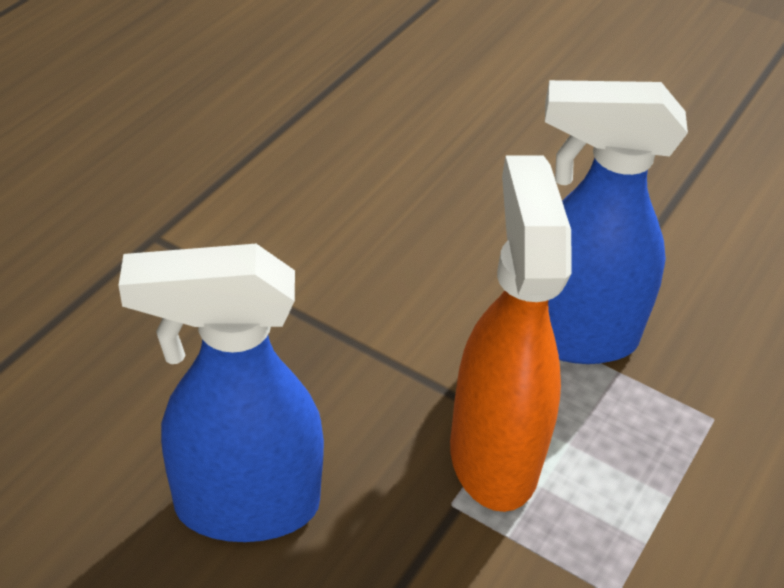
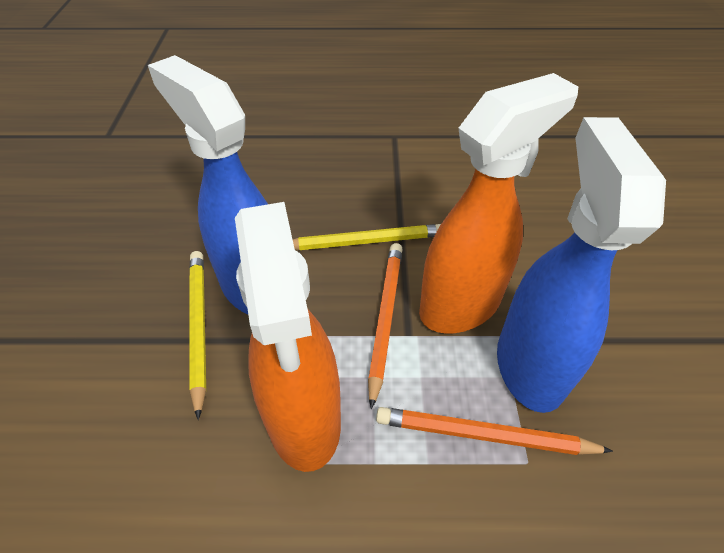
orange pencil: 0 -> 2
orange spray bottle: 1 -> 2
yellow pencil: 0 -> 2

